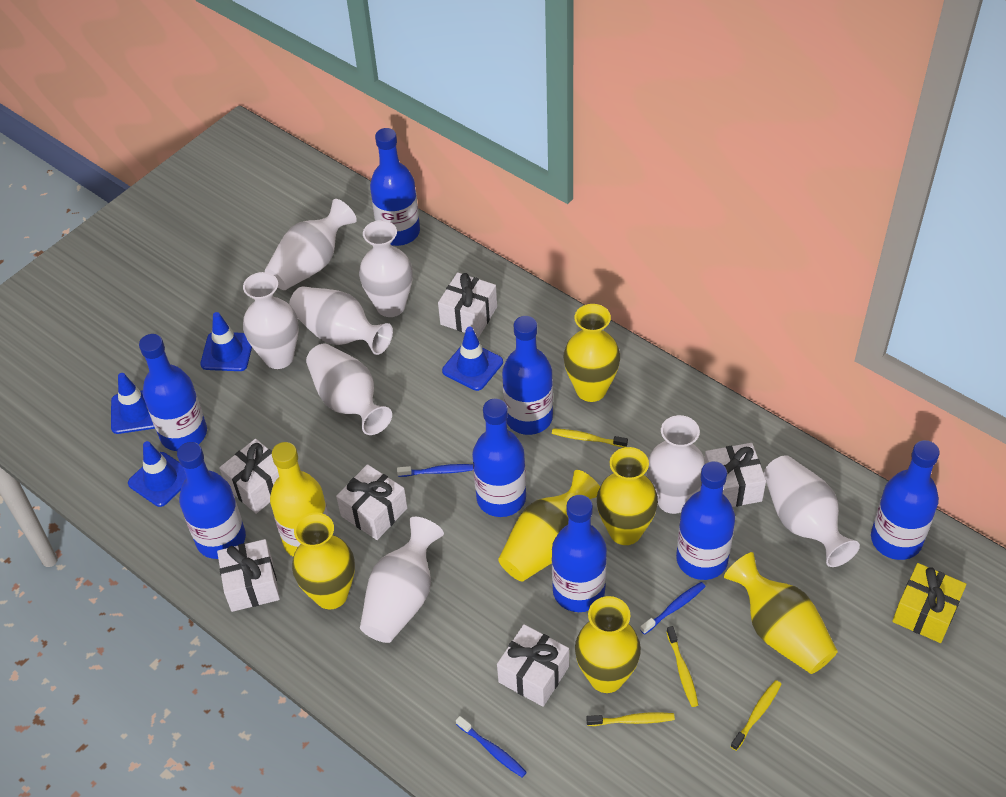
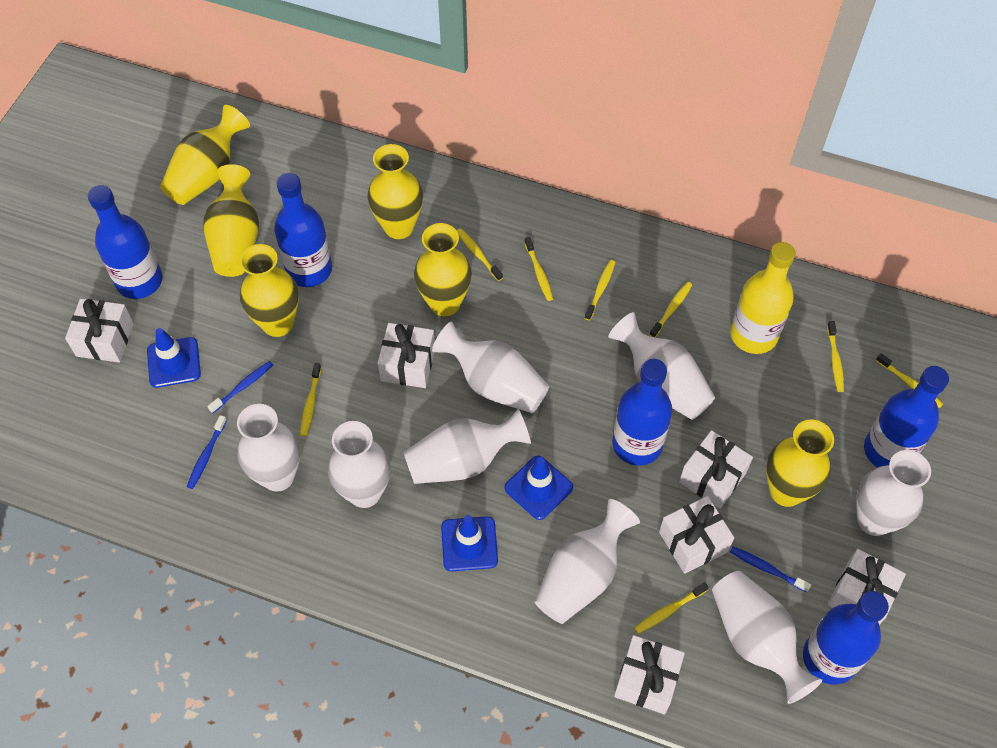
blue bottle: 8 -> 5
blue traffic cone: 4 -> 3
yellow gift: 1 -> 0
yellow toothbrush: 4 -> 8

